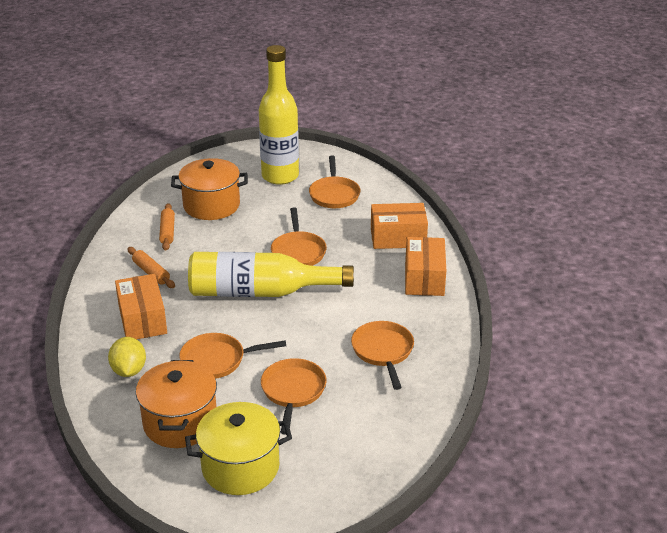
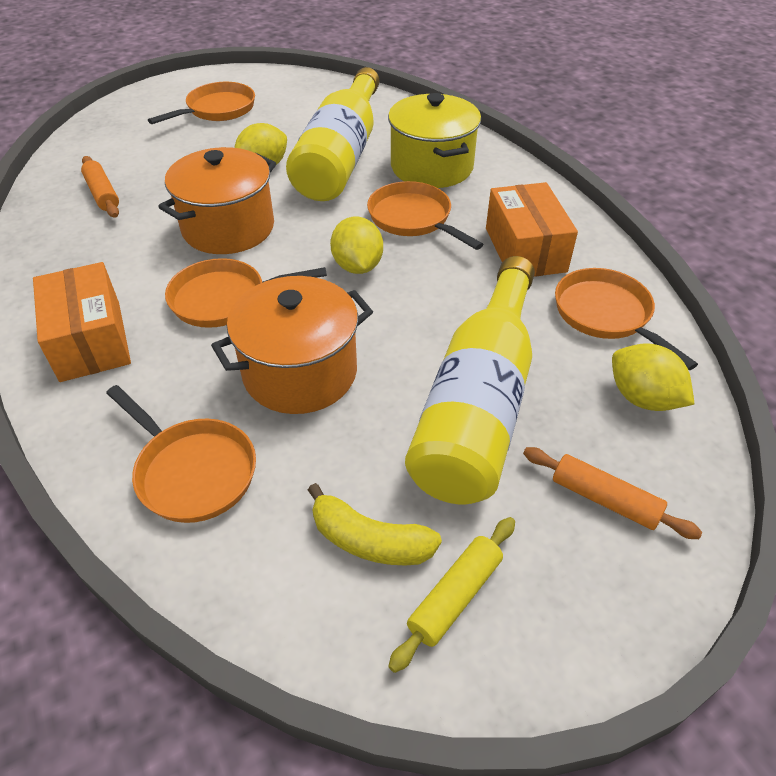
orange box: 3 -> 2
yellow banana: 0 -> 1
yellow lemon: 1 -> 3
yellow rolling pin: 0 -> 1

